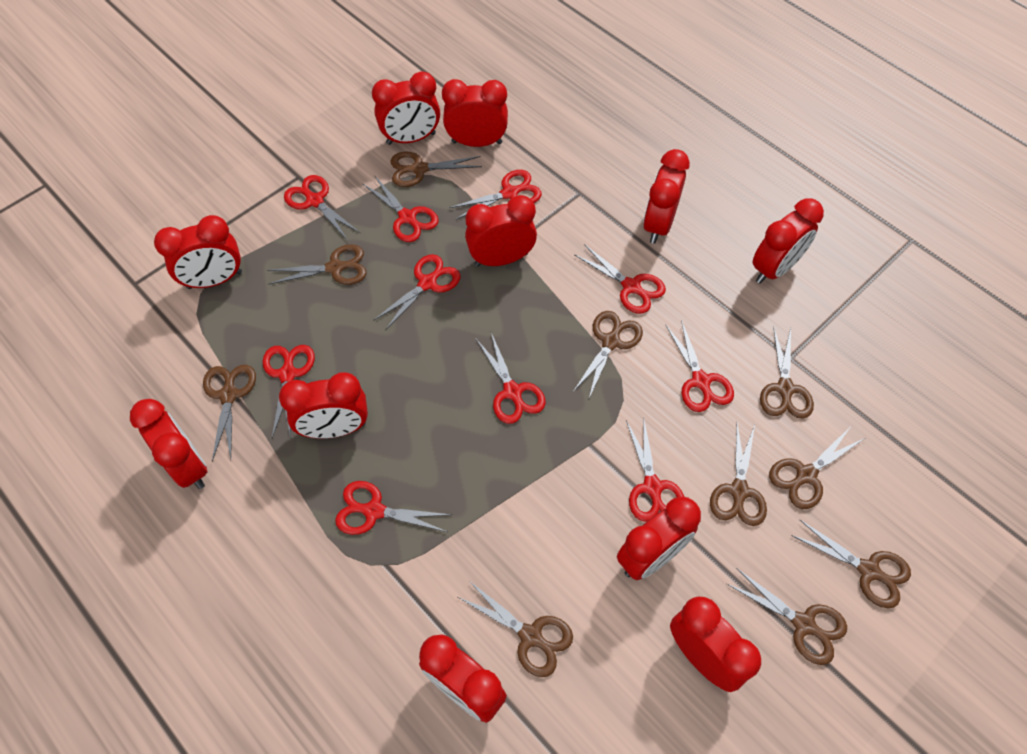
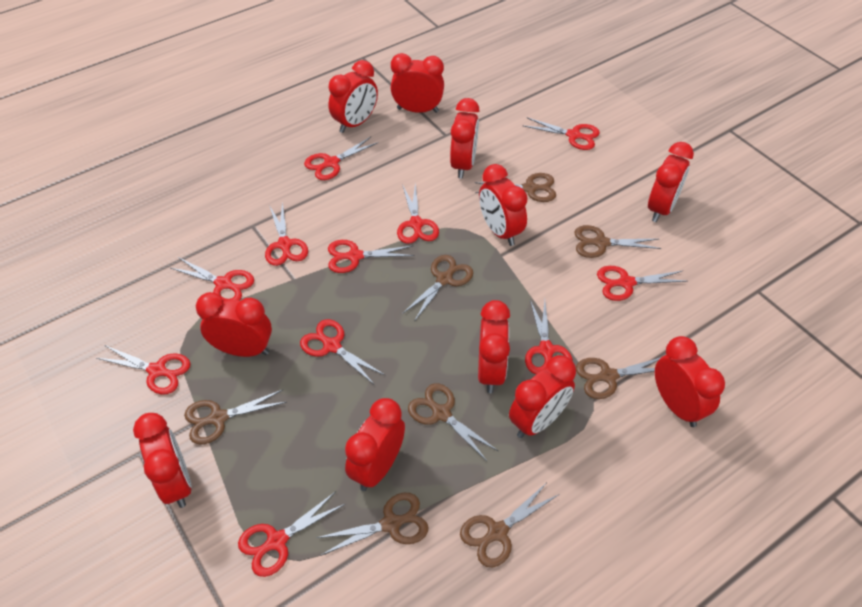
brown scissors: 10 -> 8
red scissors: 10 -> 11

